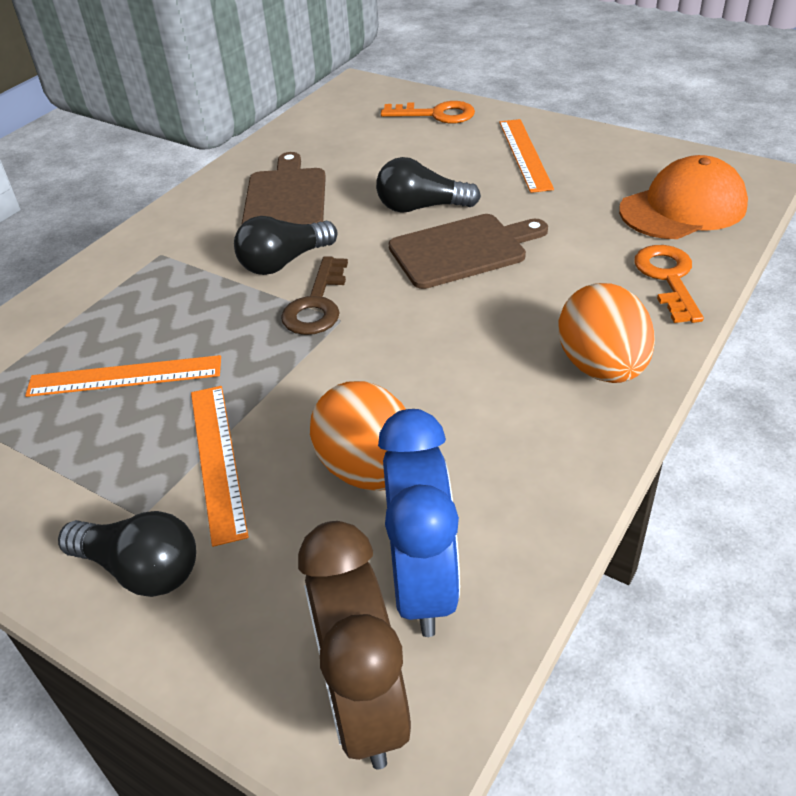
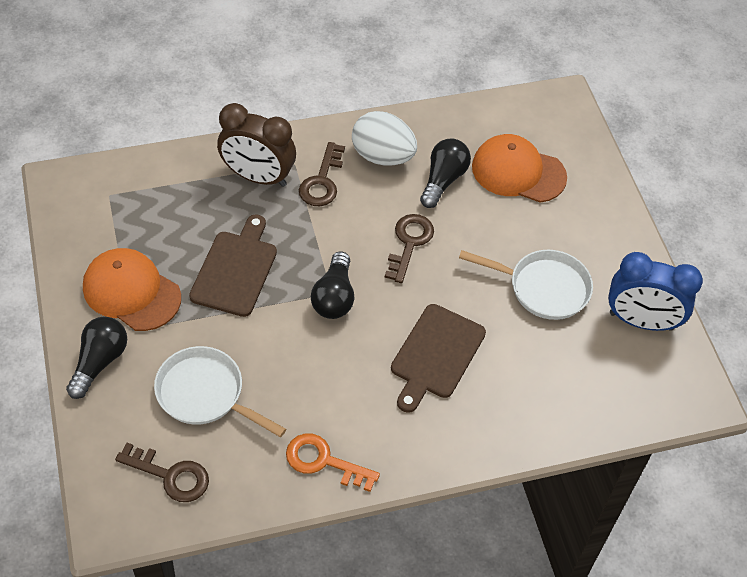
brown key: 1 -> 3
orange cap: 1 -> 2
orange egg: 2 -> 0
orange key: 2 -> 1
orange ruler: 3 -> 0
white egg: 0 -> 1
white pan: 0 -> 2

